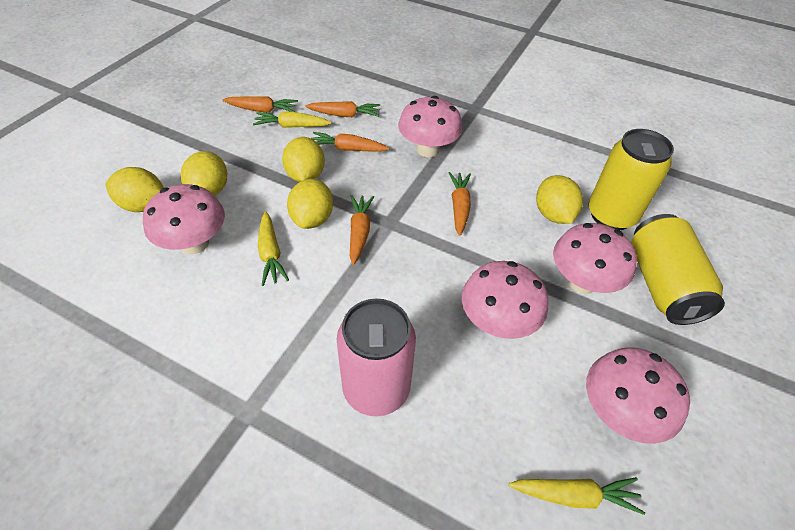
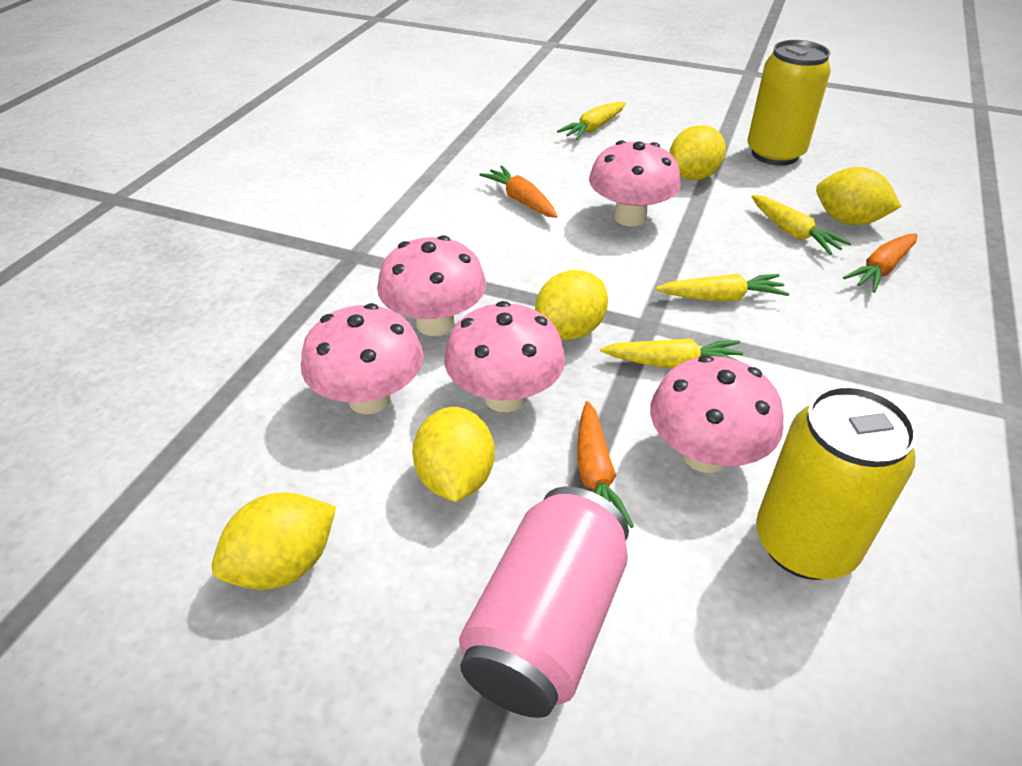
orange carrot: 5 -> 3
yellow carrot: 3 -> 4

